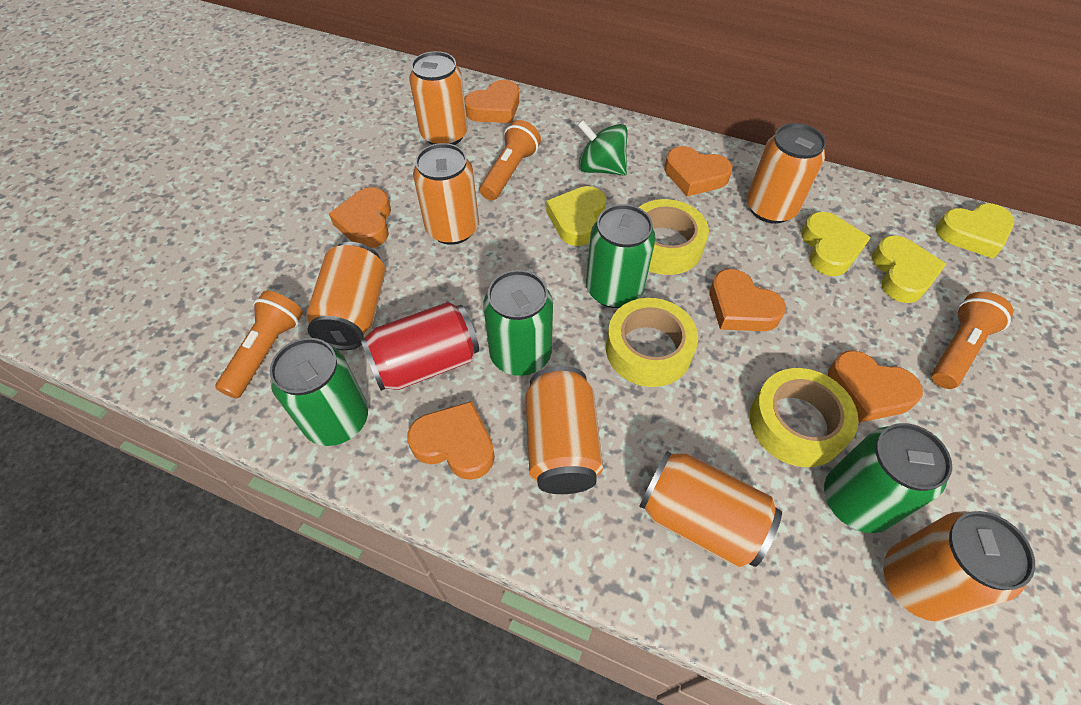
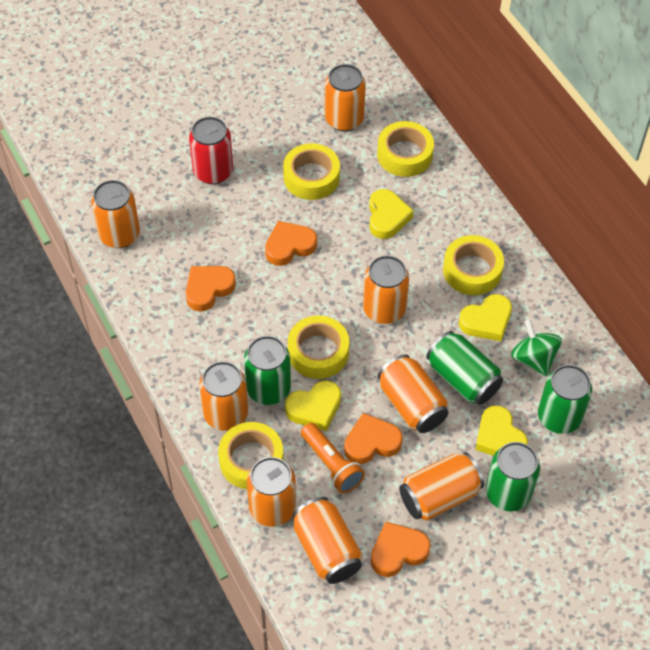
orange can: 7 -> 8
orange flashlight: 3 -> 1
orange heart: 6 -> 4
yellow tape: 3 -> 5

